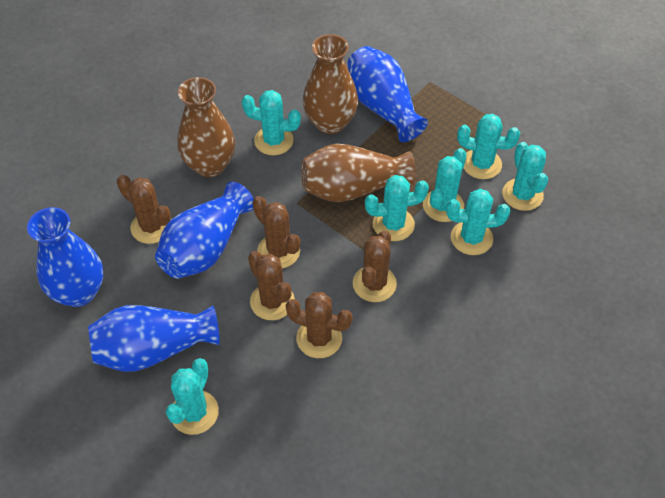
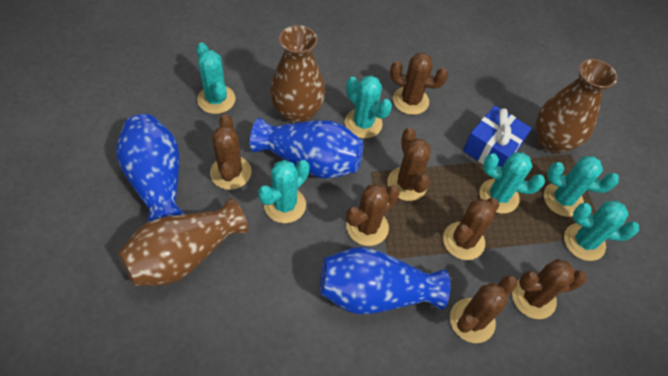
blue gift: 0 -> 1
blue vase: 4 -> 3
brown cactus: 5 -> 7
turquoise cactus: 7 -> 6

